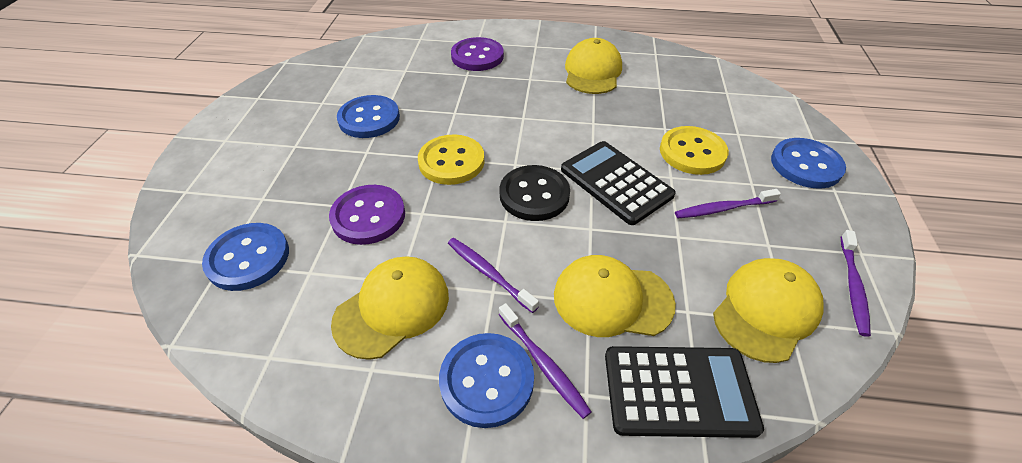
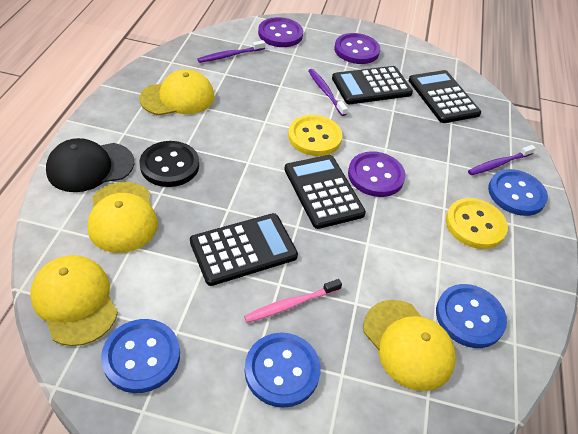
black calculator: 2 -> 4
black cap: 0 -> 1
pink toothbrush: 0 -> 1
purple button: 2 -> 3
purple toothbrush: 4 -> 3

